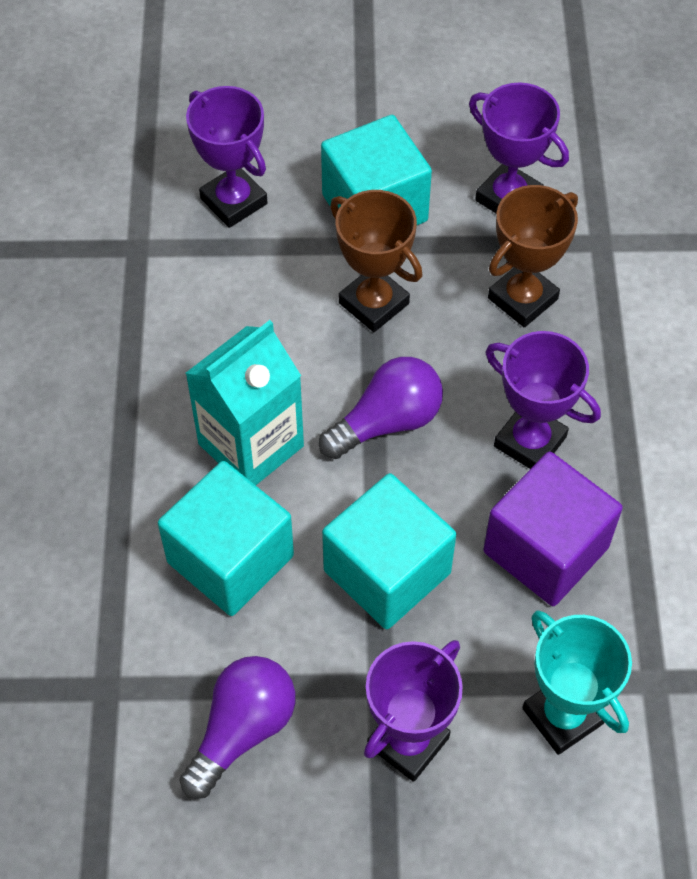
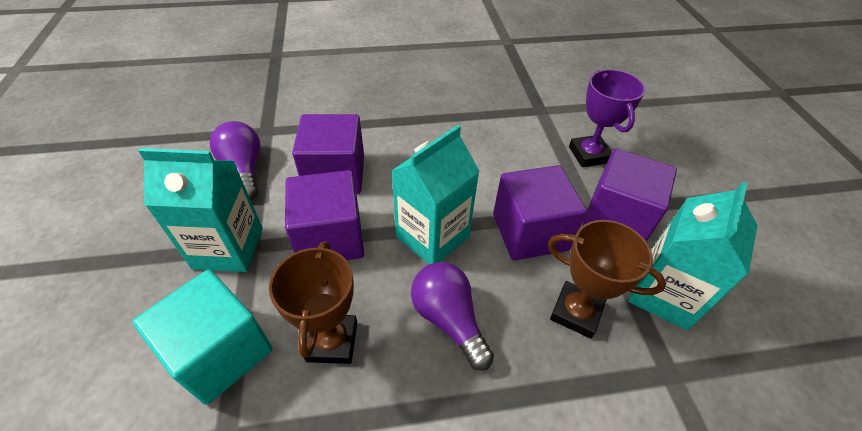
purple cube: 1 -> 4
purple trophy: 4 -> 1
turquoise carton: 1 -> 3
turquoise cube: 3 -> 1
turquoise trophy: 1 -> 0

